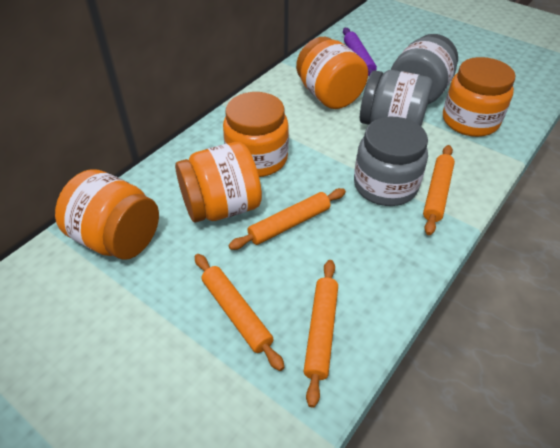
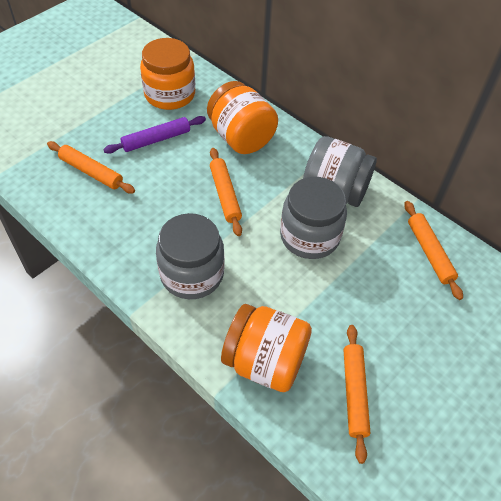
orange jar: 5 -> 3

